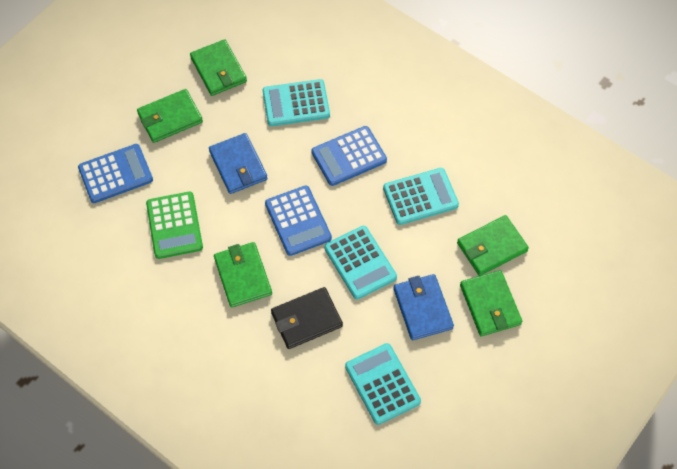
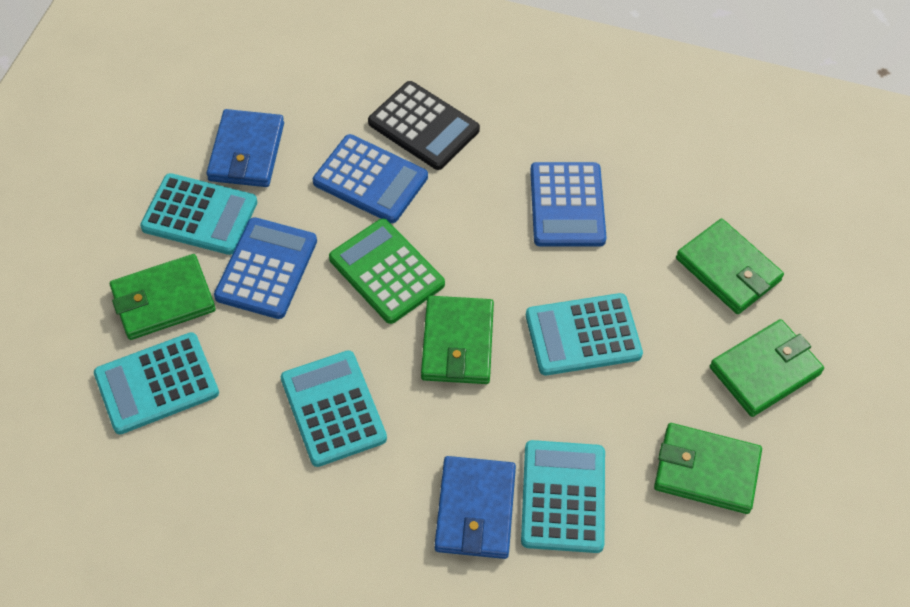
black calculator: 0 -> 1
black wallet: 1 -> 0
turquoise calculator: 4 -> 5

